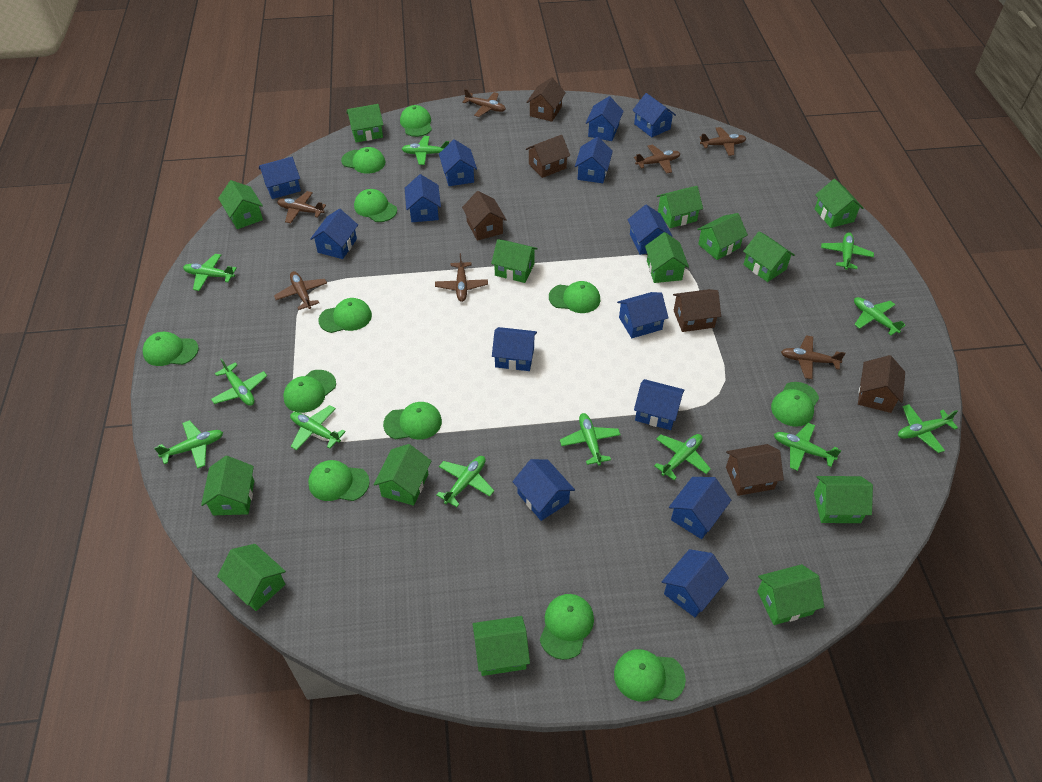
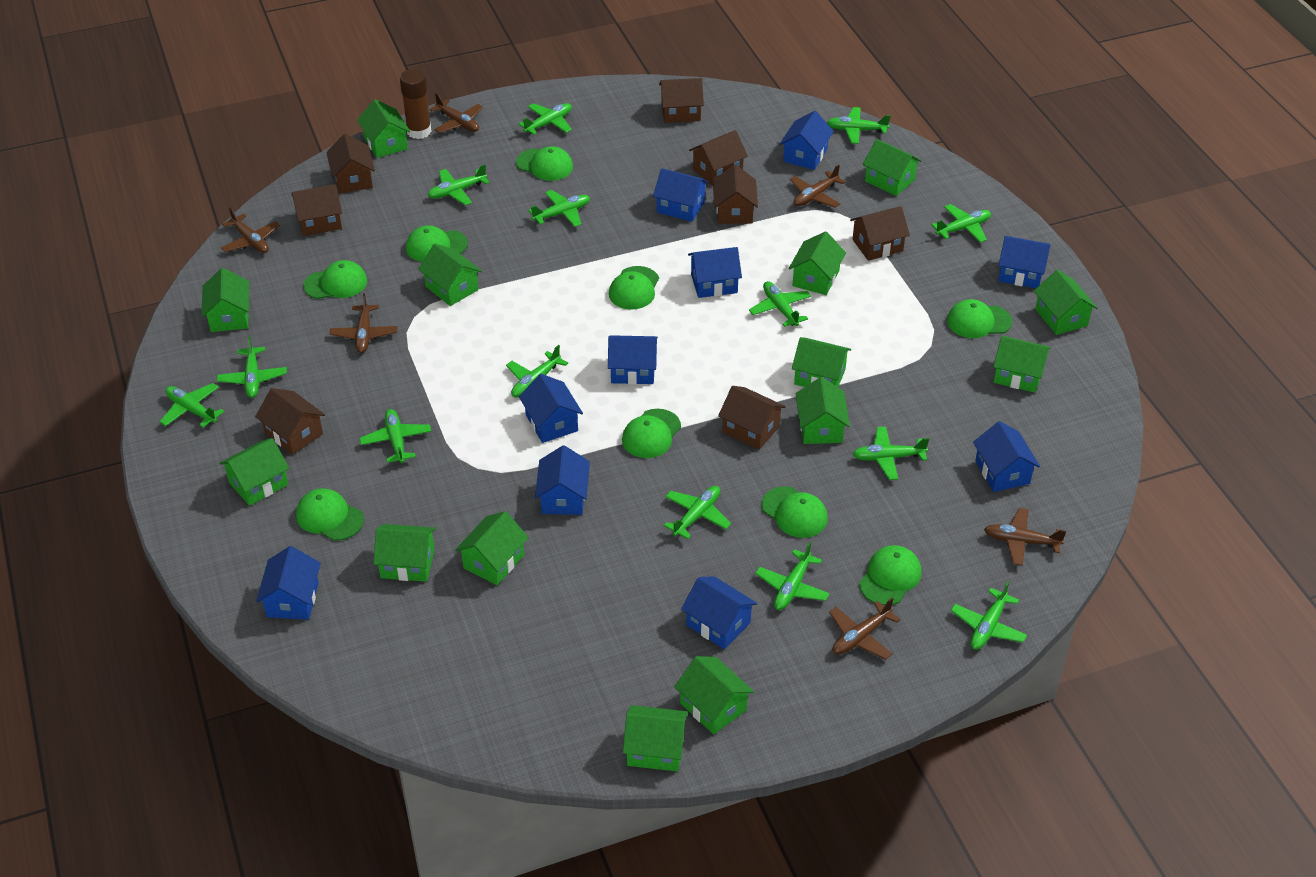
blue house: 14 -> 10
brown glue stick: 0 -> 1
brown house: 6 -> 8
brown plane: 7 -> 6
green cap: 12 -> 9
green plane: 12 -> 14

